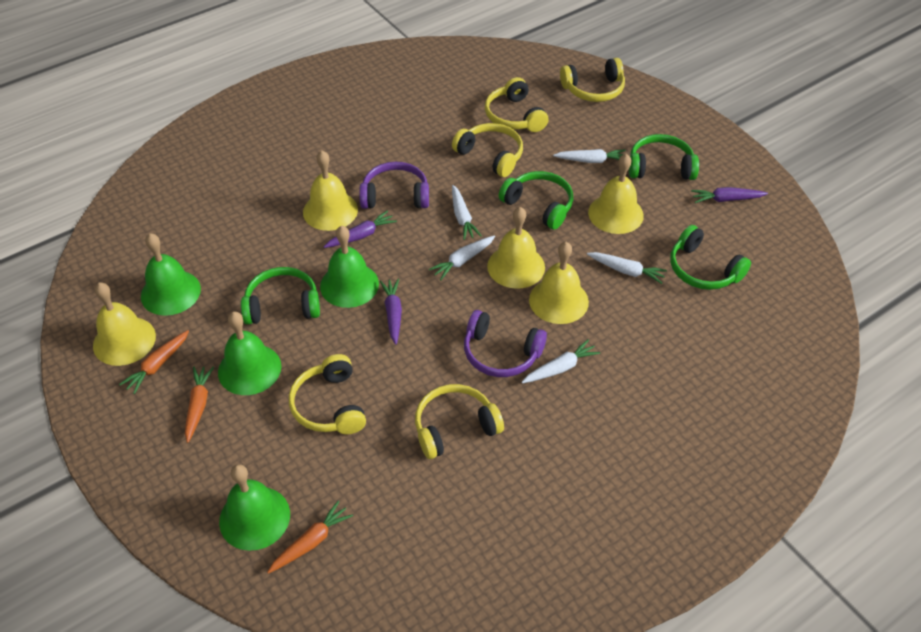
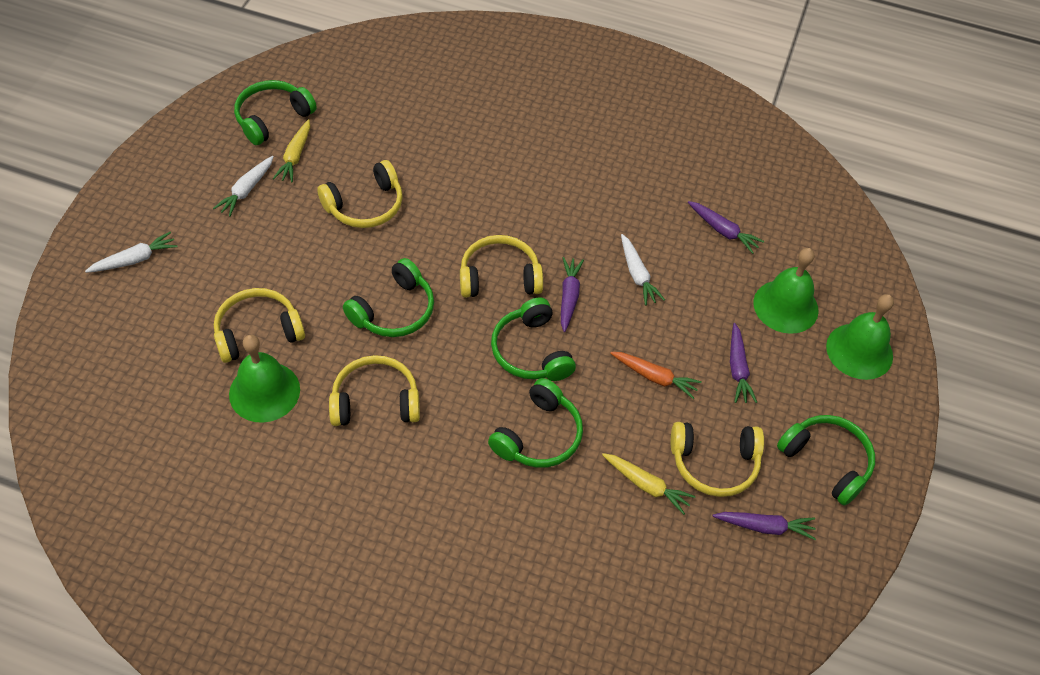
green bell: 4 -> 3
green headphones: 4 -> 5
orange carrot: 3 -> 1
purple carrot: 3 -> 4
purple headphones: 2 -> 0
white carrot: 5 -> 3
yellow bell: 5 -> 0
yellow carrot: 0 -> 2

